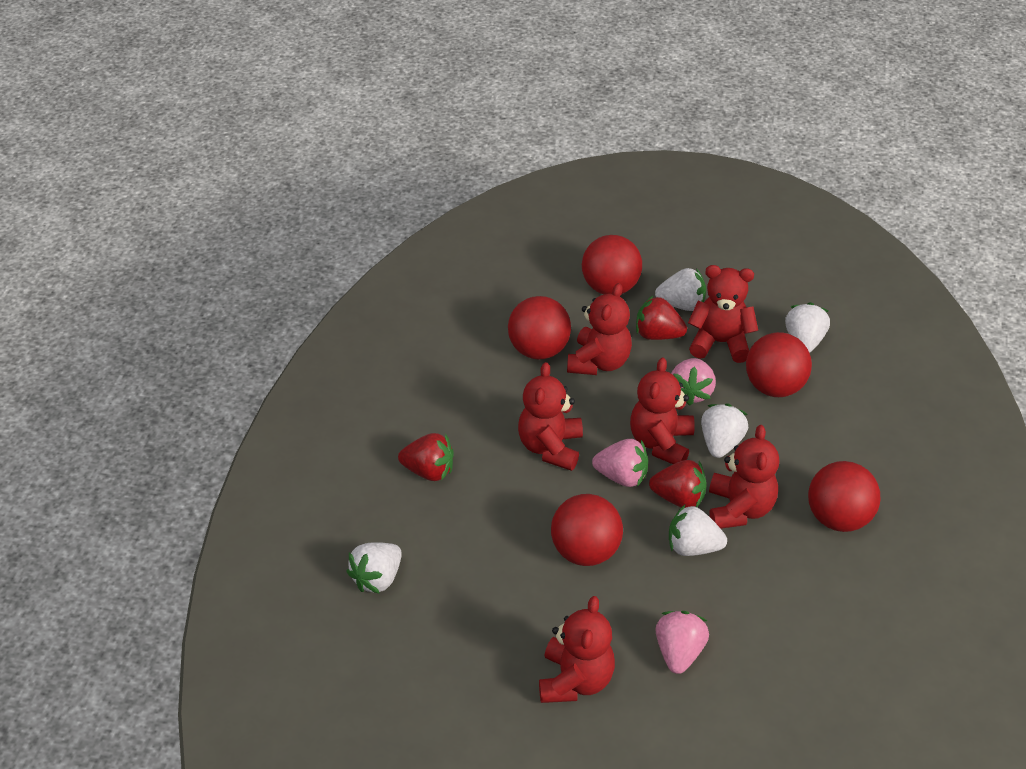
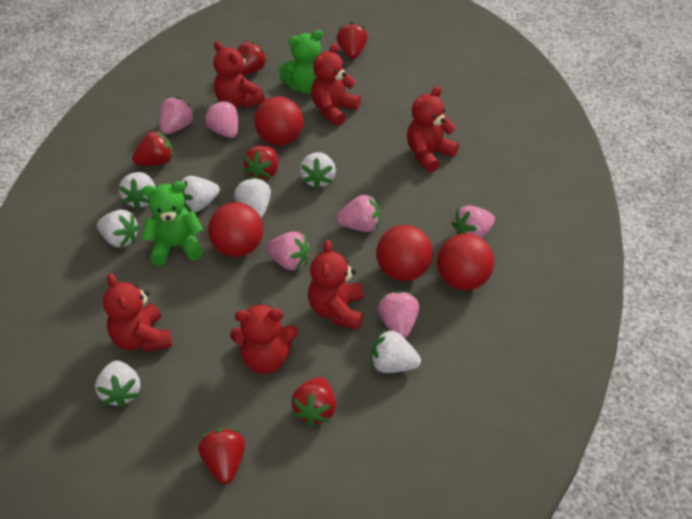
green teddy bear: 0 -> 2
pink strawberry: 3 -> 6
red ball: 5 -> 4
red strawberry: 3 -> 6
white strawberry: 5 -> 7

